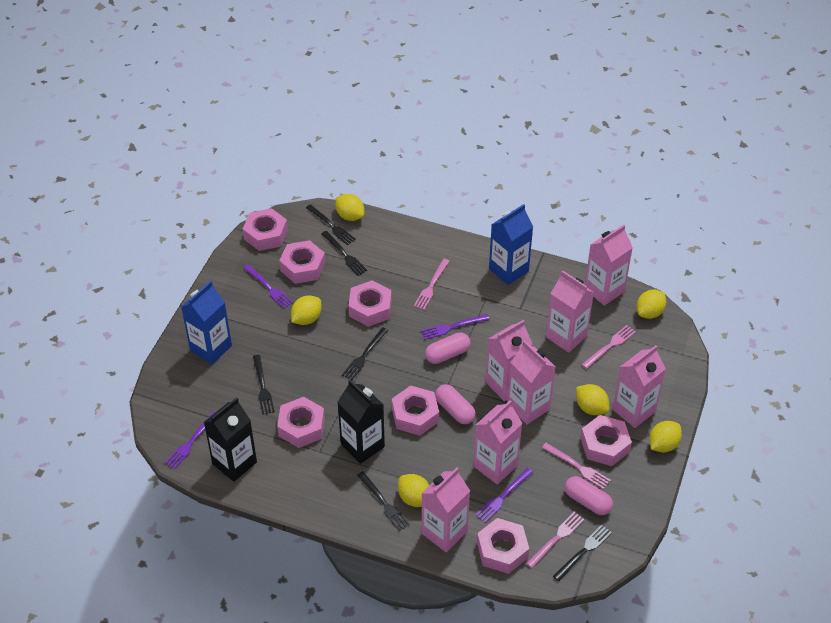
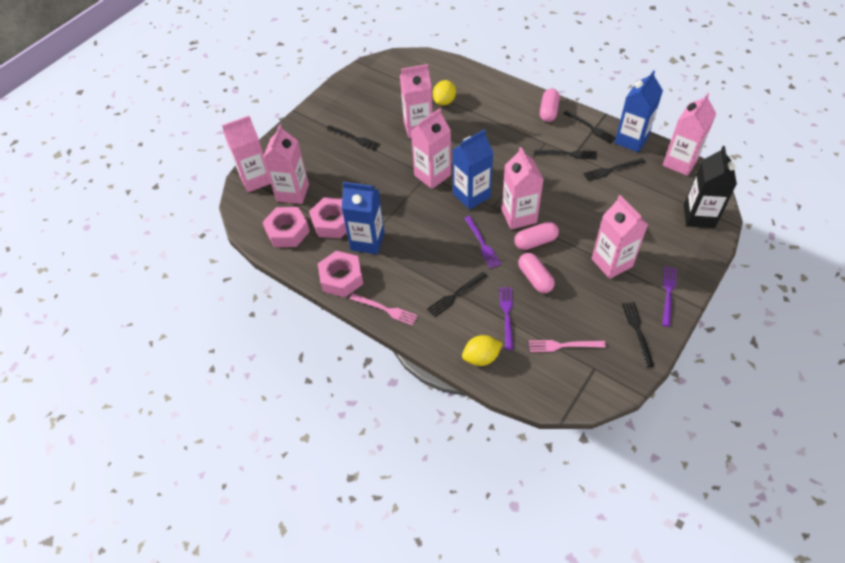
black carton: 2 -> 1
blue carton: 2 -> 3
pink fork: 4 -> 2
pink nut: 7 -> 3
purple fork: 4 -> 3
yellow lemon: 6 -> 2

